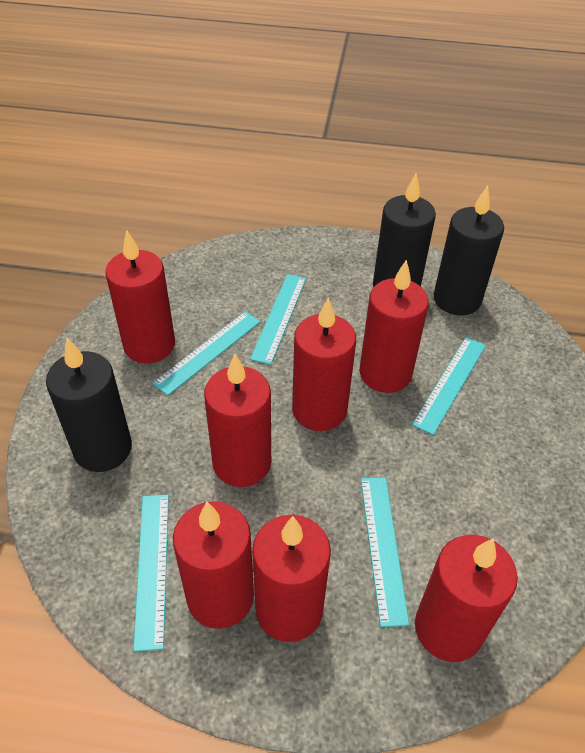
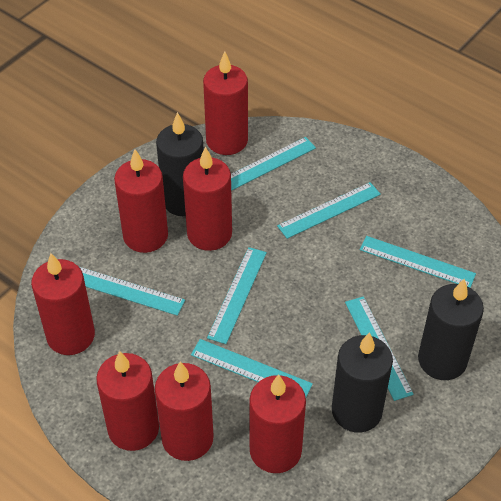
turquoise ruler: 5 -> 7

